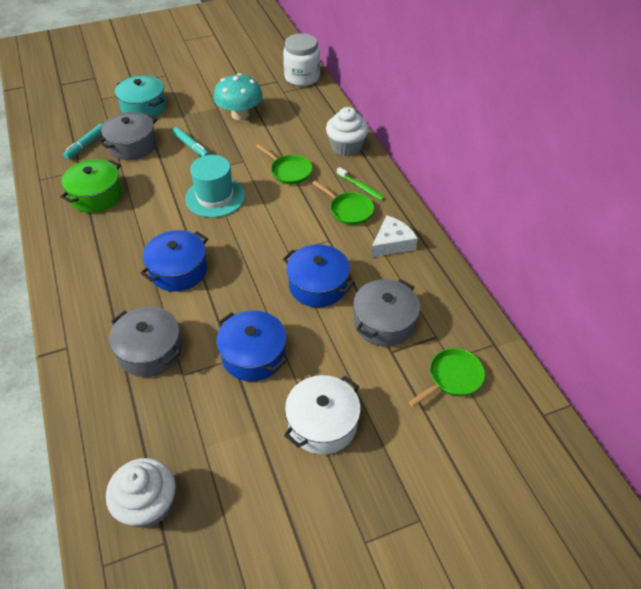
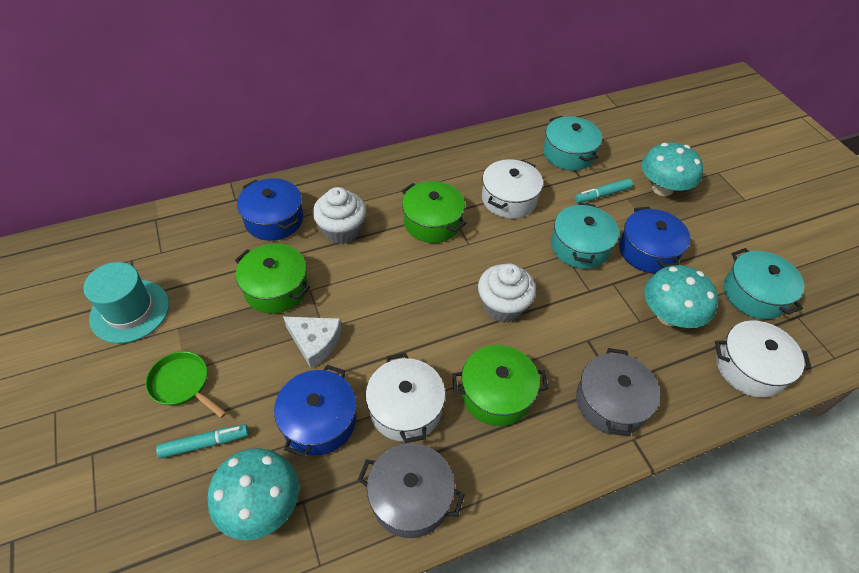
green pan: 3 -> 1
green pot: 1 -> 3
green toothbrush: 1 -> 0
grey pot: 3 -> 2
turquoise mushroom: 1 -> 3
turquoise pot: 1 -> 3
white jar: 1 -> 0
white pot: 1 -> 3

